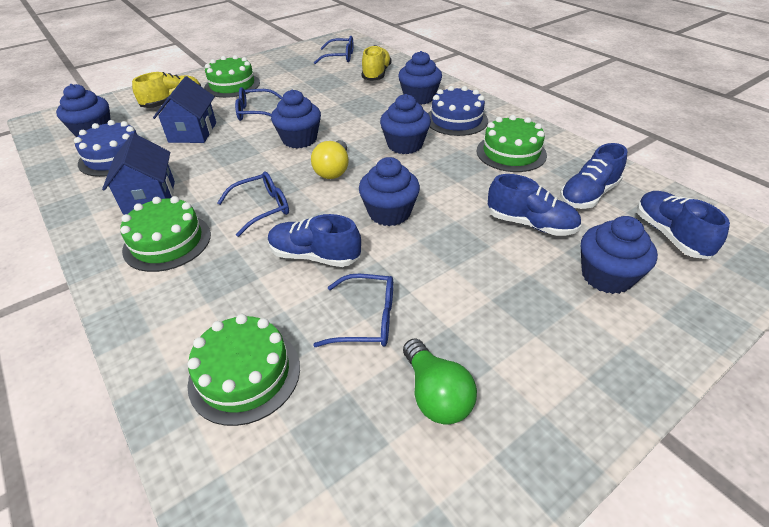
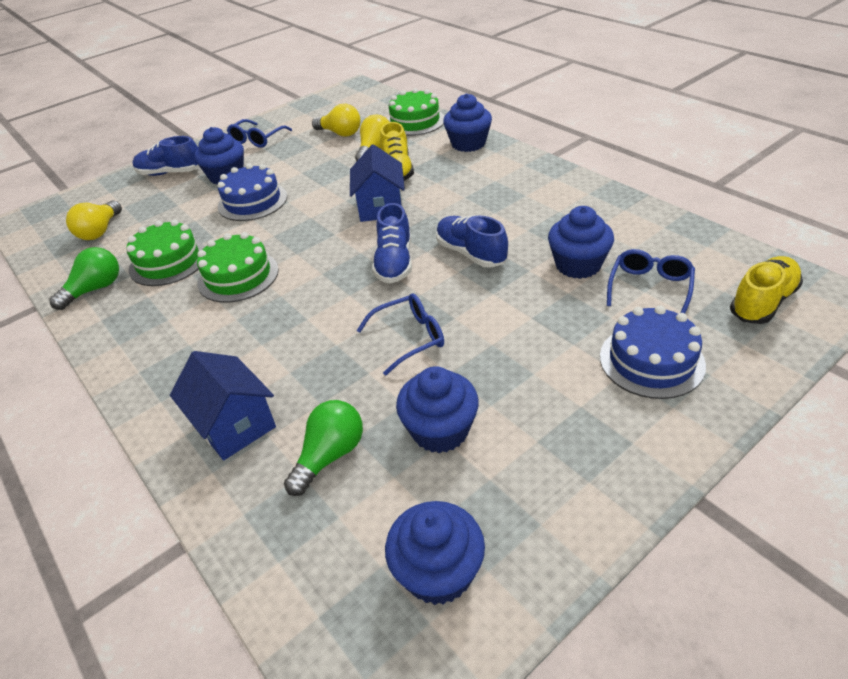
blue cupcake: 6 -> 5
blue glasses: 4 -> 3
blue shoe: 4 -> 3
green cake: 4 -> 3
green light bulb: 1 -> 2
yellow light bulb: 1 -> 3

